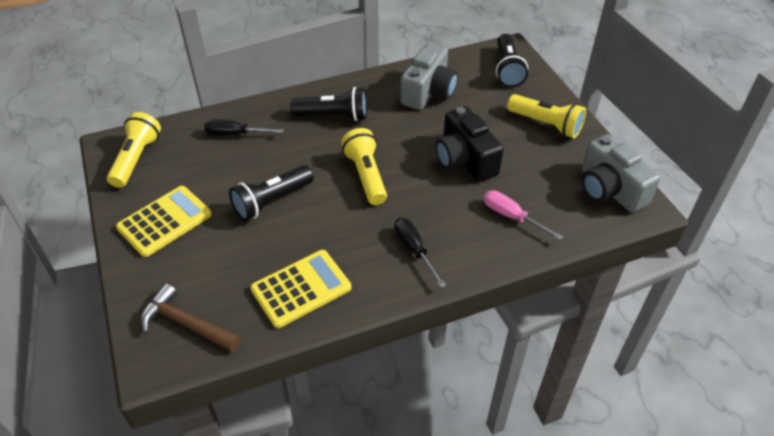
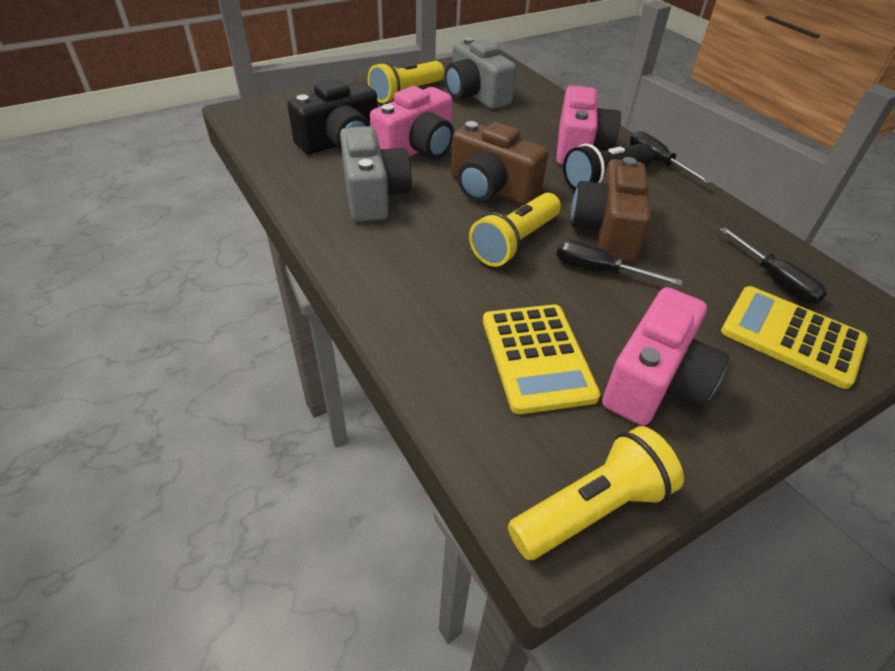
black flashlight: 3 -> 1
black screwdriver: 2 -> 3
brown camera: 0 -> 2
brown hammer: 1 -> 0
pink camera: 0 -> 3
pink screwdriver: 1 -> 0

